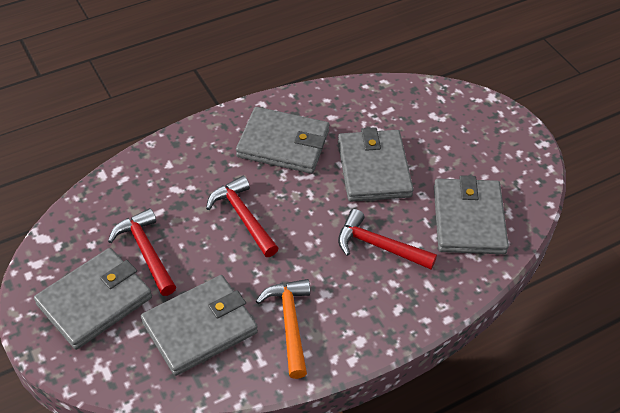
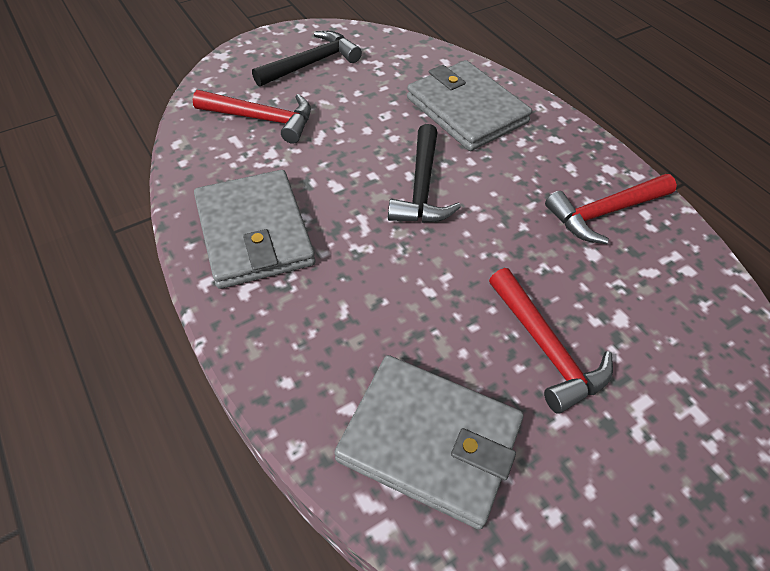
black hammer: 0 -> 2
grey wallet: 5 -> 3
orange hammer: 1 -> 0

